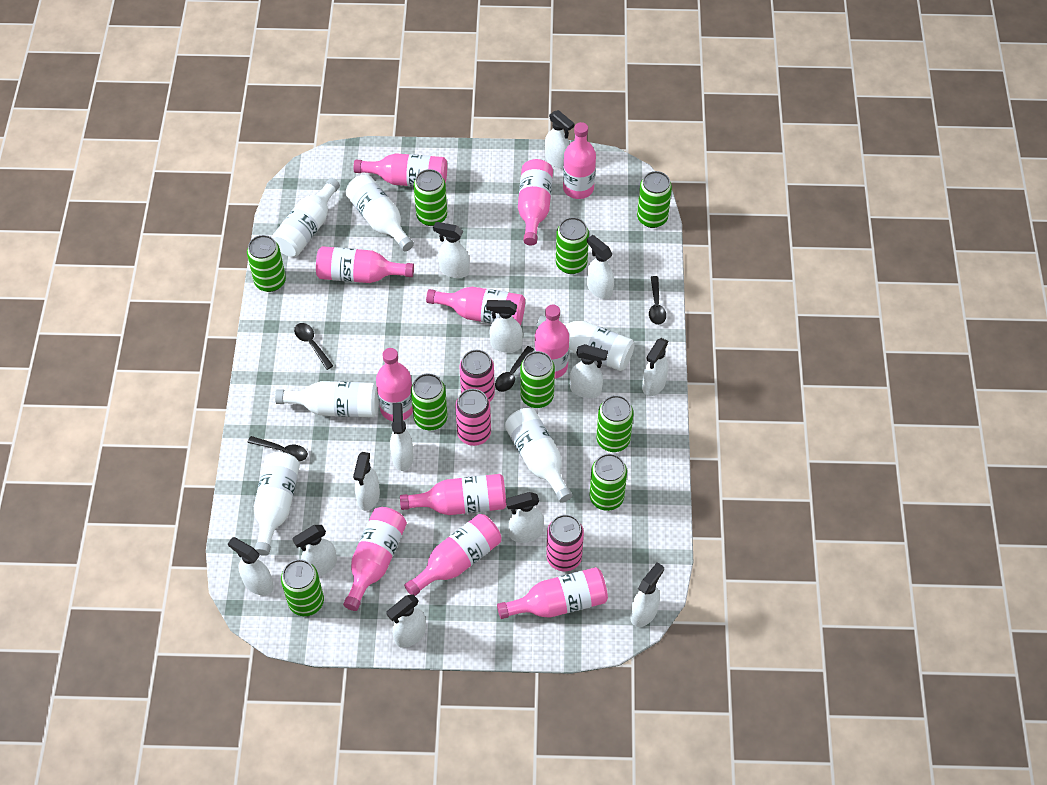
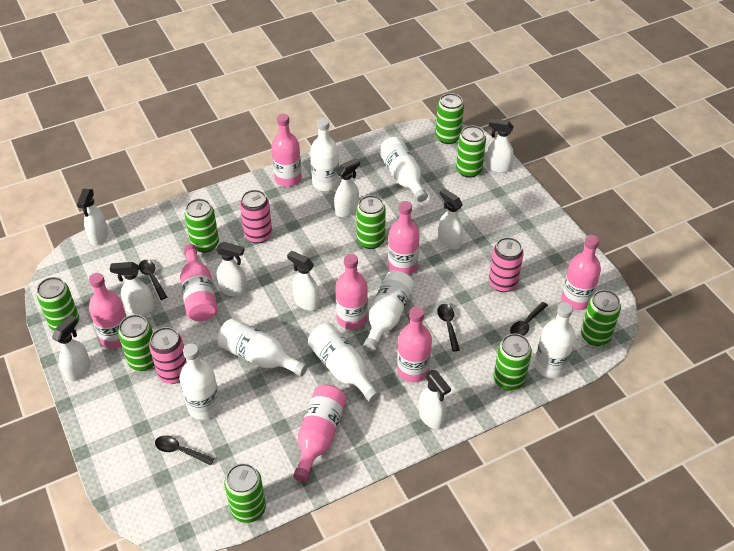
pink bottle: 11 -> 8
white bottle: 6 -> 7
white spray bottle: 13 -> 9

